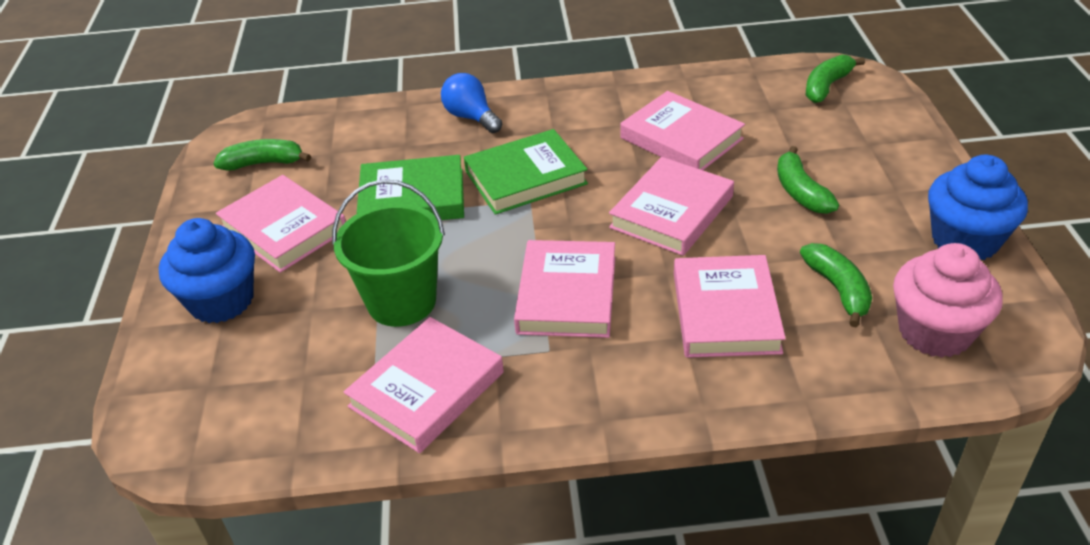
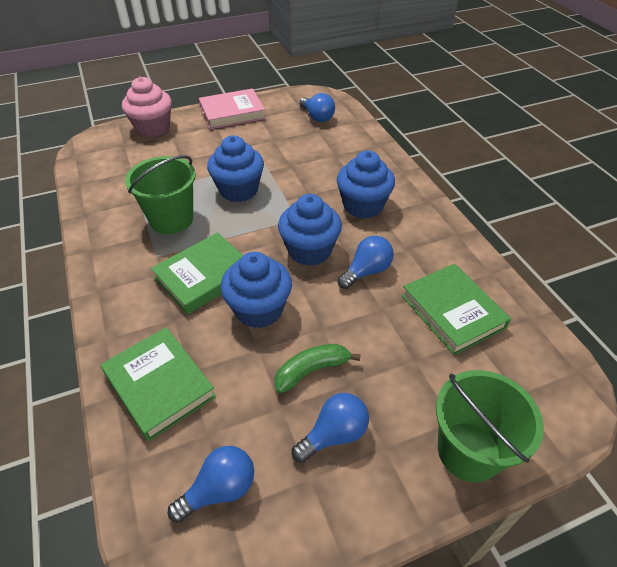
blue cupcake: 2 -> 4
blue light bulb: 1 -> 4
green banana: 4 -> 1
green book: 2 -> 3
green bucket: 1 -> 2
pink book: 6 -> 1

